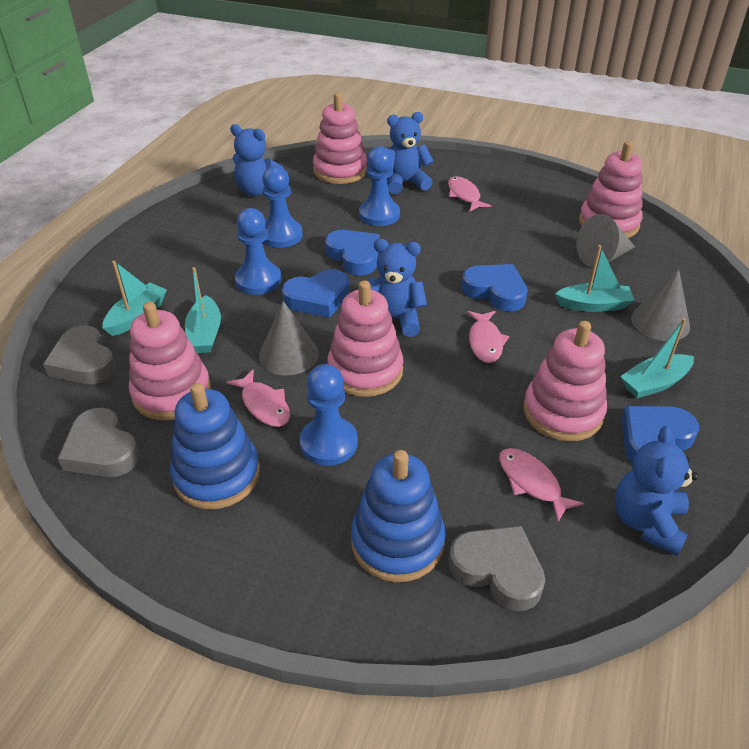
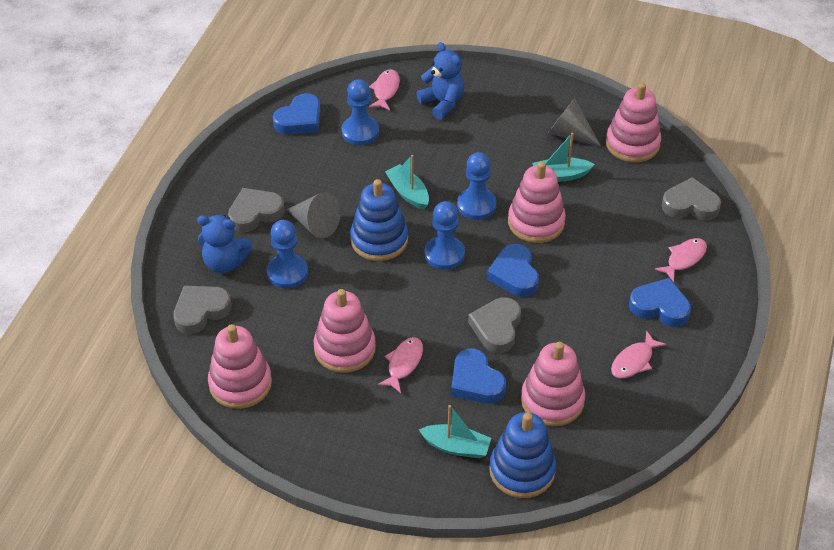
blue teddy bear: 4 -> 2
grey cone: 3 -> 2
grey heart: 3 -> 4
turquoise boat: 4 -> 3

